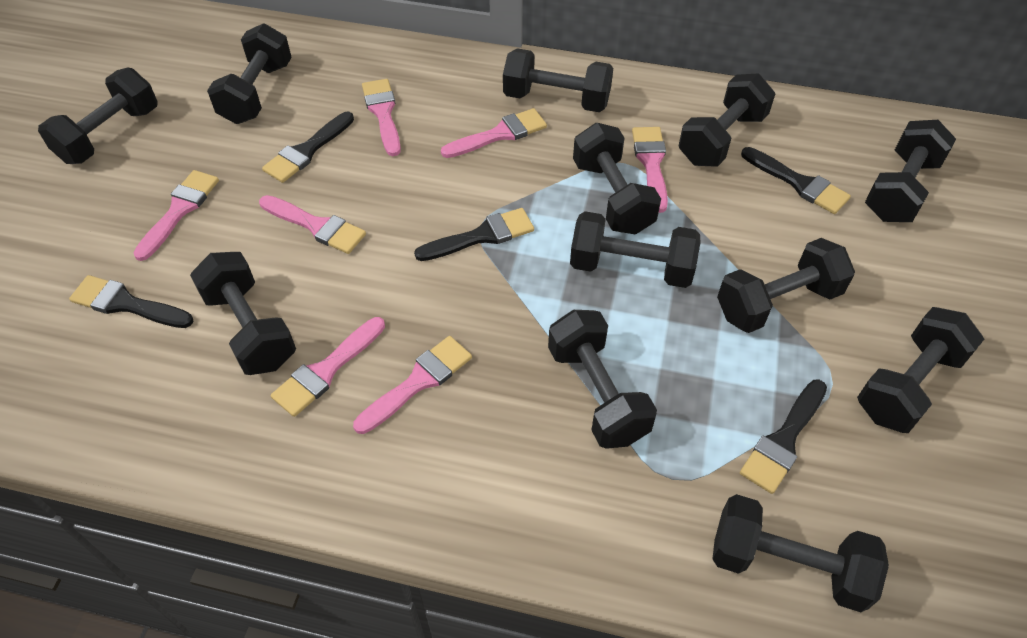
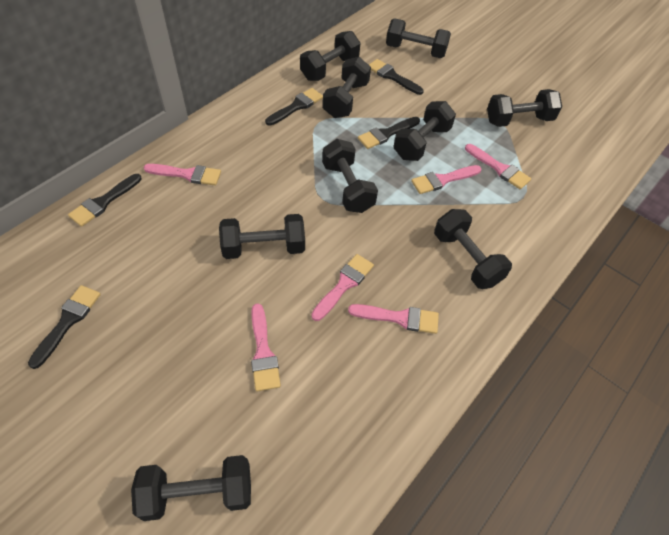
black dumbbell: 12 -> 9
pink brush: 7 -> 6

